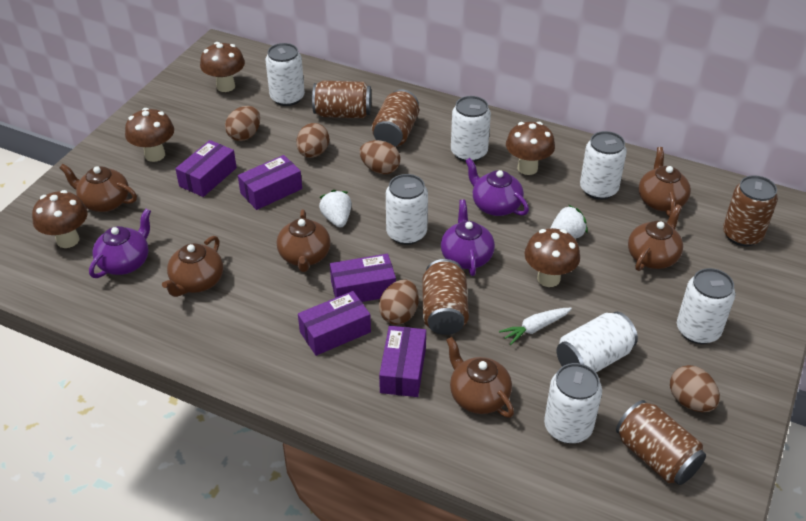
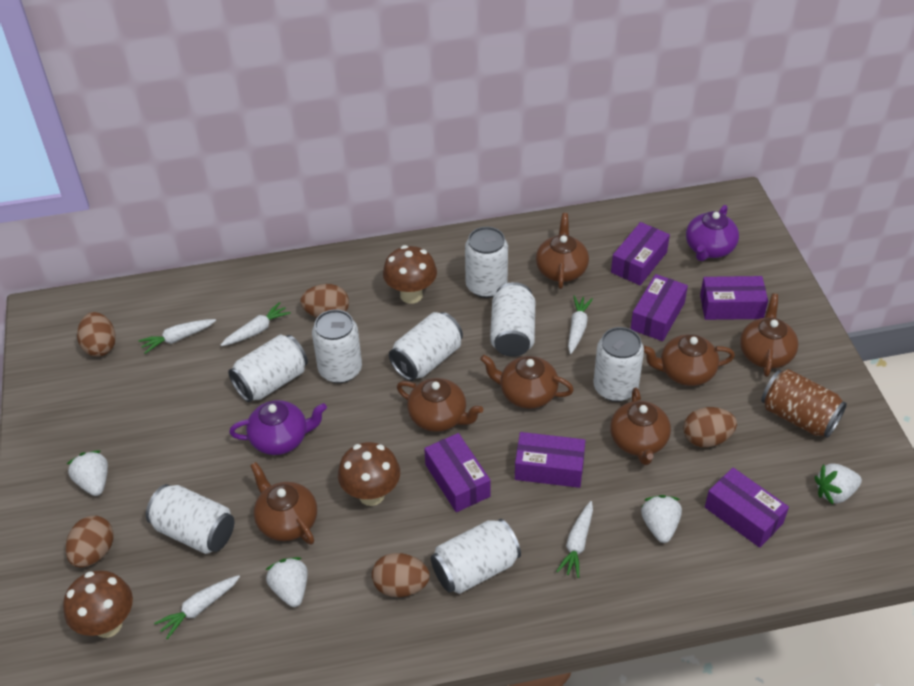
brown can: 5 -> 1
brown mushroom: 5 -> 3
brown teapot: 6 -> 7
purple box: 5 -> 6
purple teapot: 3 -> 2
white can: 7 -> 8
white carrot: 1 -> 5
white strawberry: 2 -> 4

